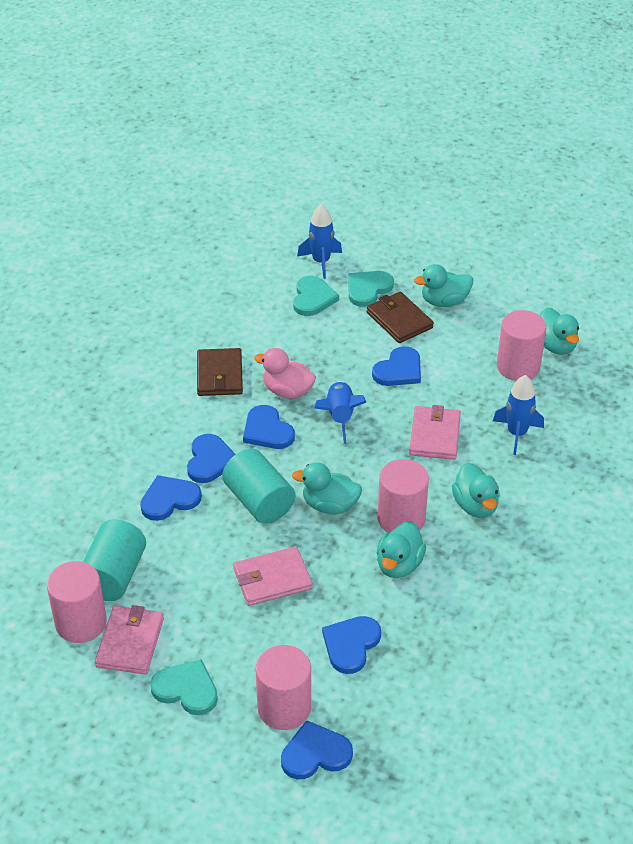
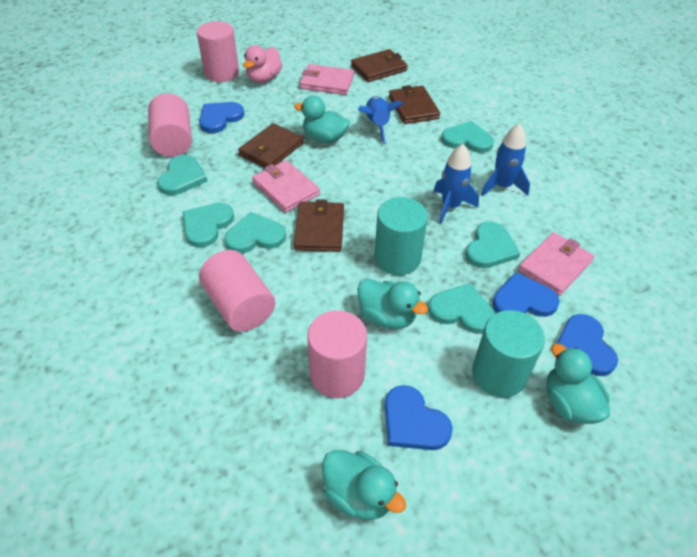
blue heart: 6 -> 4
brown wallet: 2 -> 4
turquoise duck: 5 -> 4
turquoise heart: 3 -> 6

